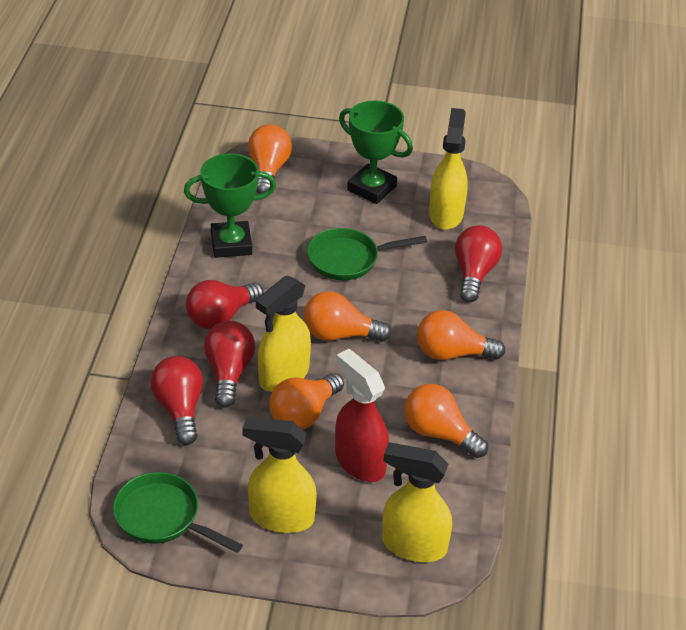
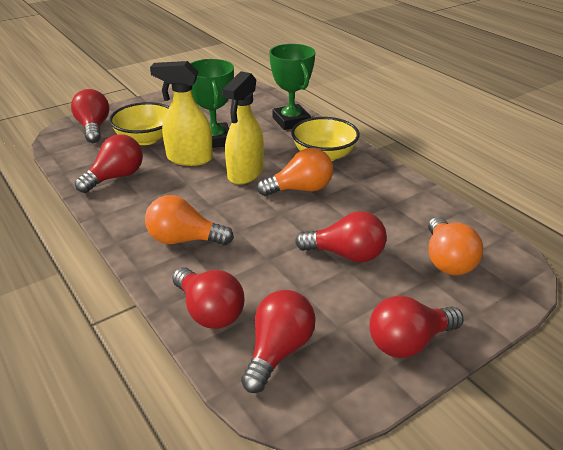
green pan: 2 -> 0
orange light bulb: 5 -> 3
red light bulb: 4 -> 6
red spray bottle: 1 -> 0
yellow bowl: 0 -> 2
yellow spray bottle: 4 -> 2

